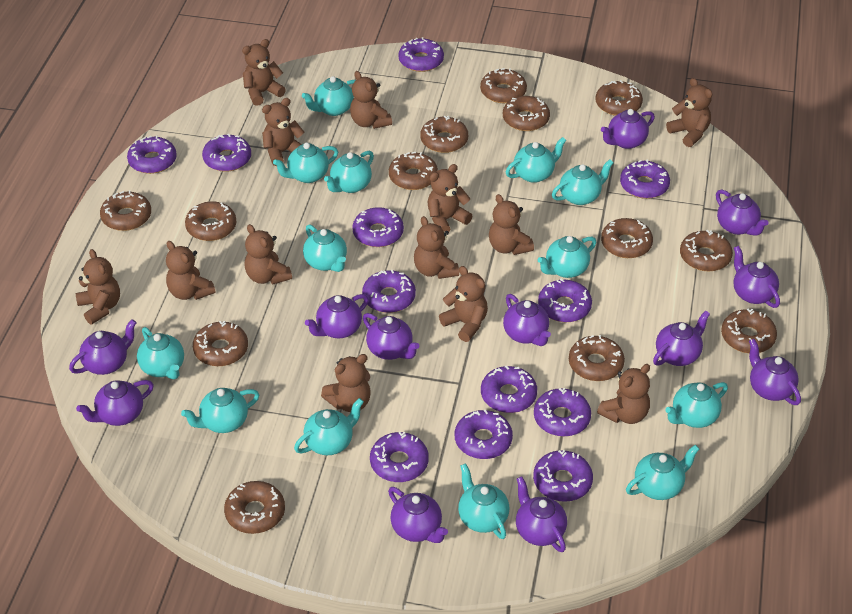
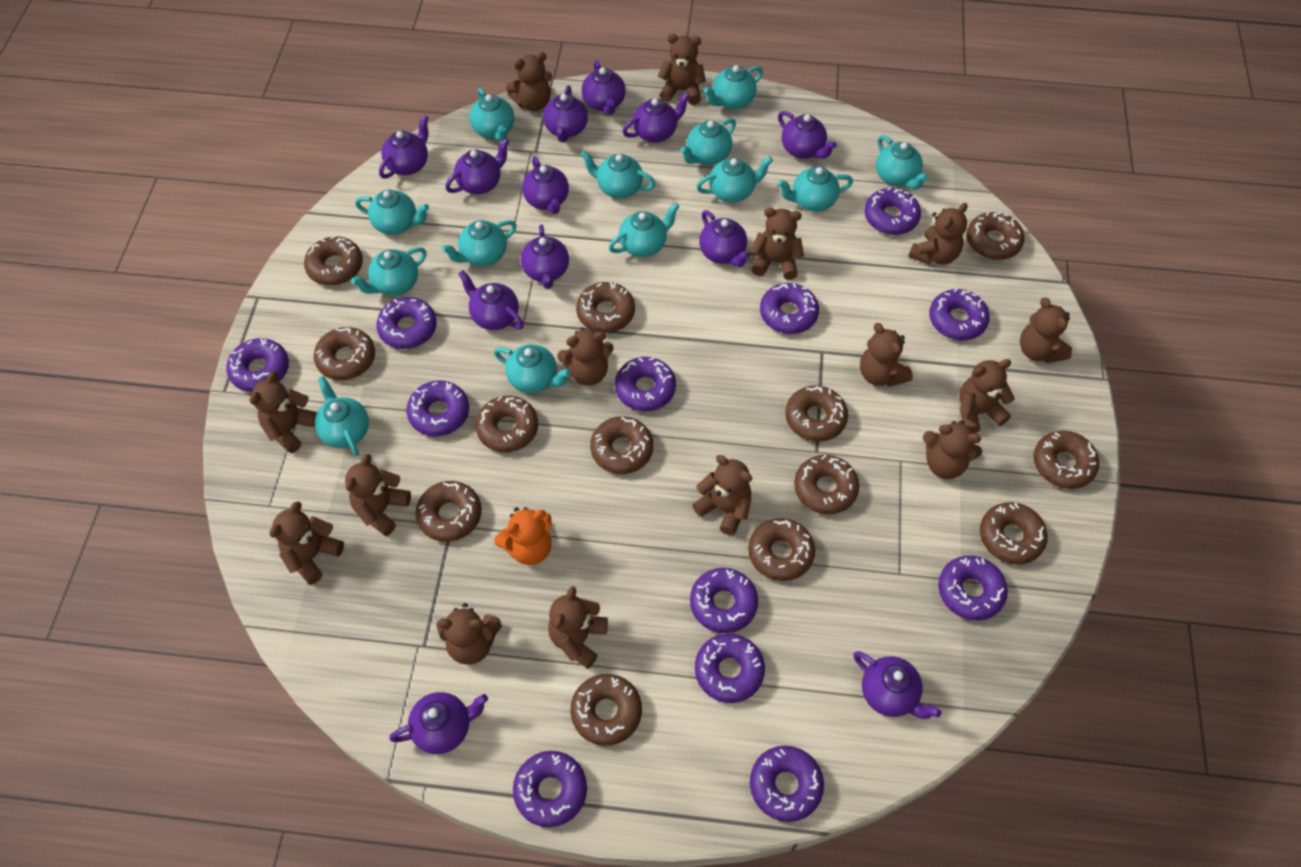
brown teddy bear: 13 -> 15
orange teddy bear: 0 -> 1

